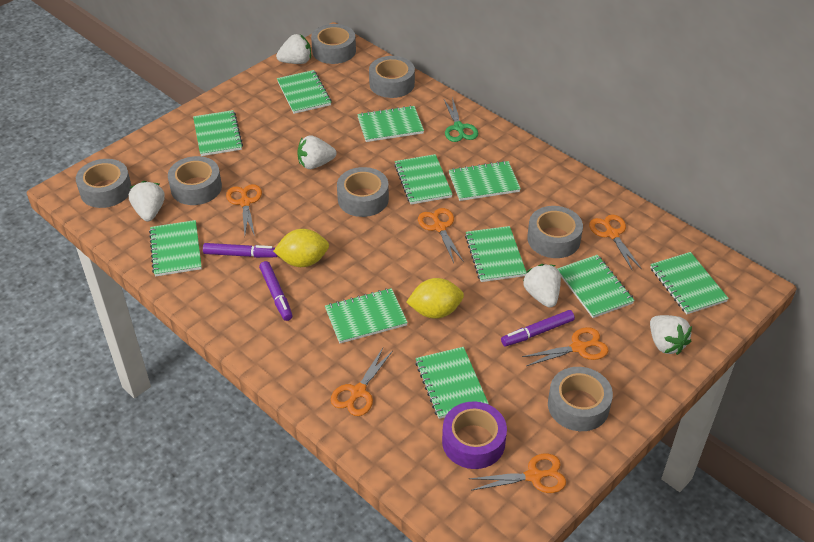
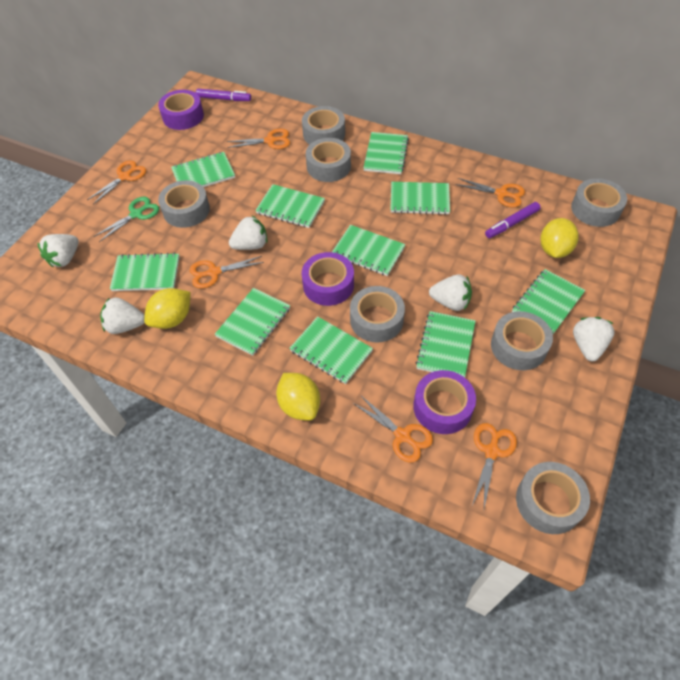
green notebook: 11 -> 10
purple marker: 3 -> 2
purple tape: 1 -> 3
yellow lemon: 2 -> 3

